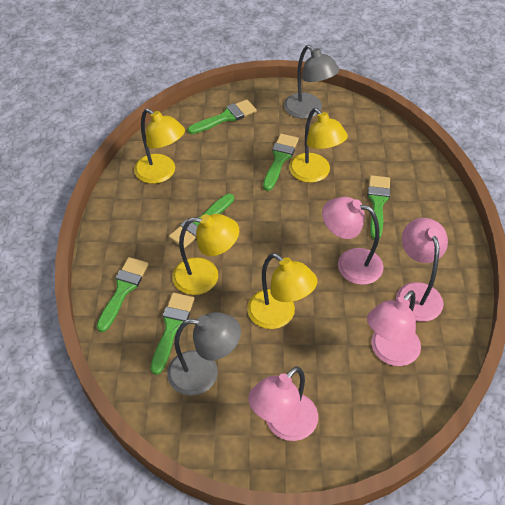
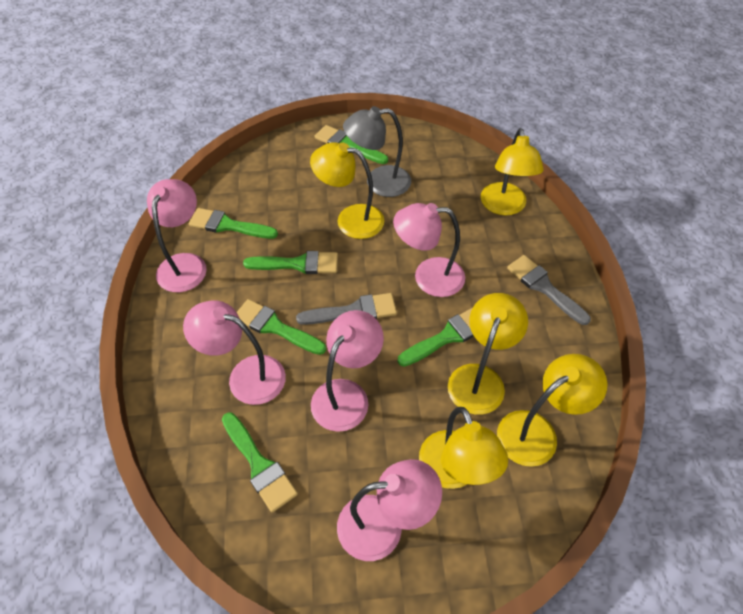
grey brush: 0 -> 2
grey lamp: 2 -> 1
pink lamp: 4 -> 5
yellow lamp: 4 -> 5

